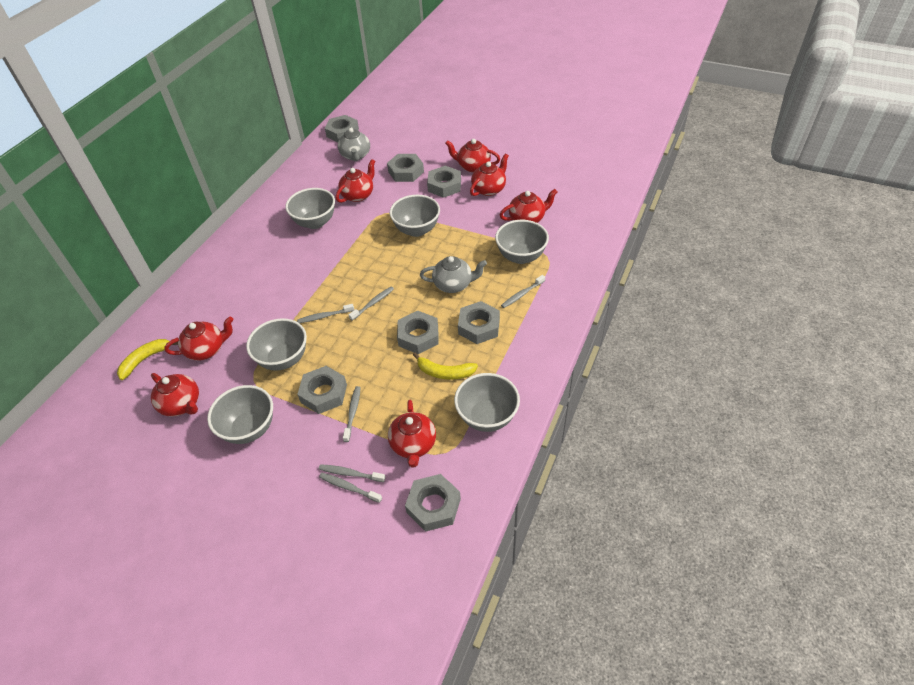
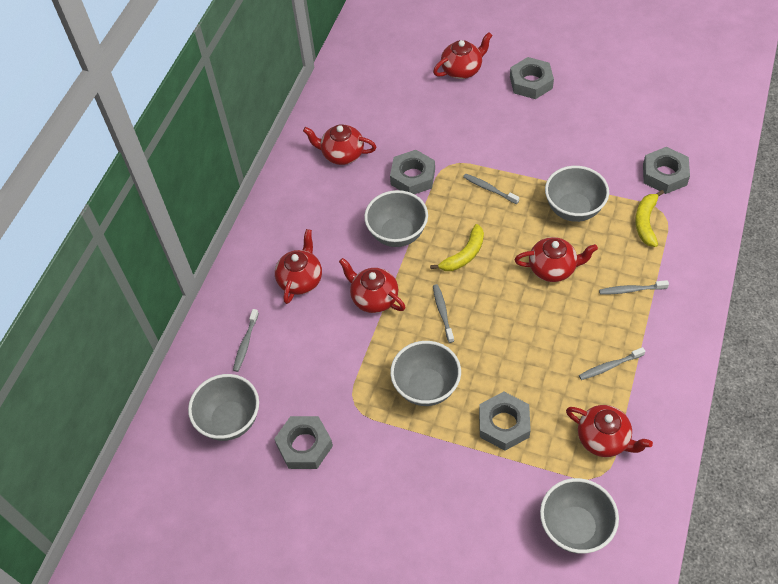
grey bowl: 6 -> 5
grey nut: 7 -> 5
grey teapot: 2 -> 0
grey toothbrush: 6 -> 5
red teapot: 7 -> 6

